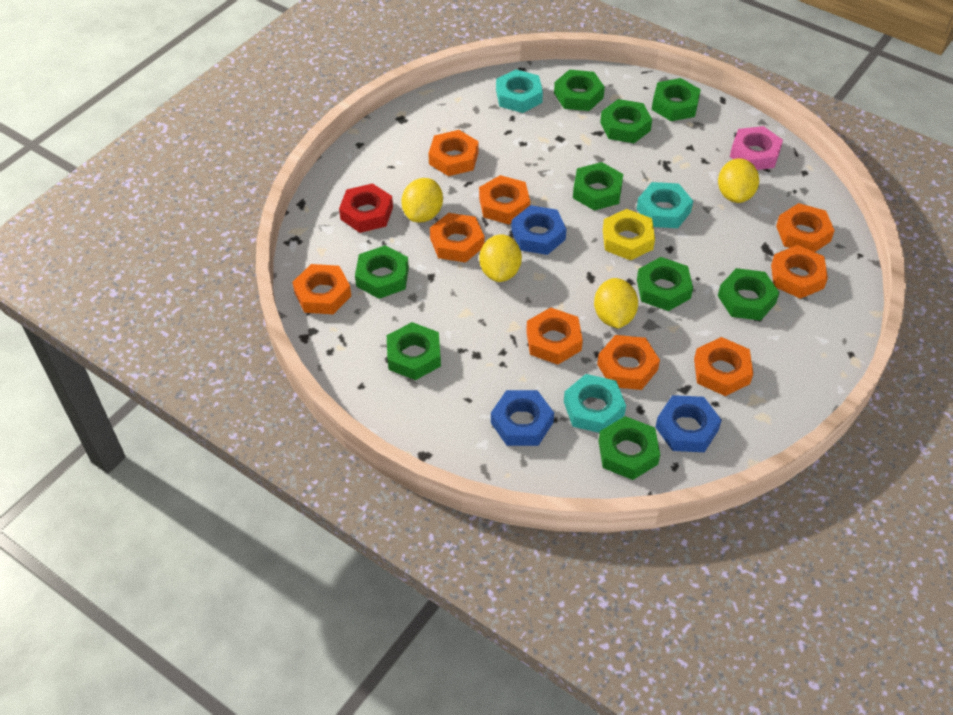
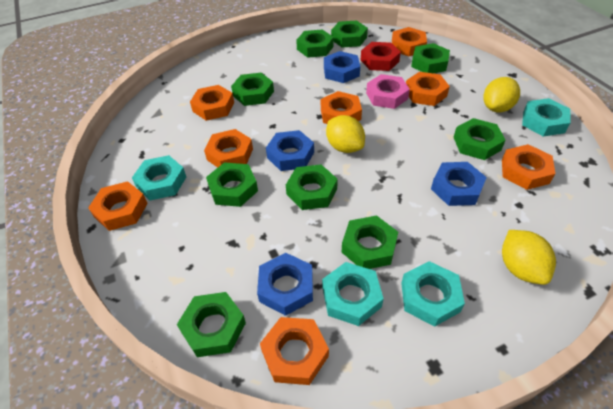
blue nut: 3 -> 4
orange nut: 9 -> 8
turquoise nut: 3 -> 4
yellow lemon: 4 -> 3
yellow nut: 1 -> 0

